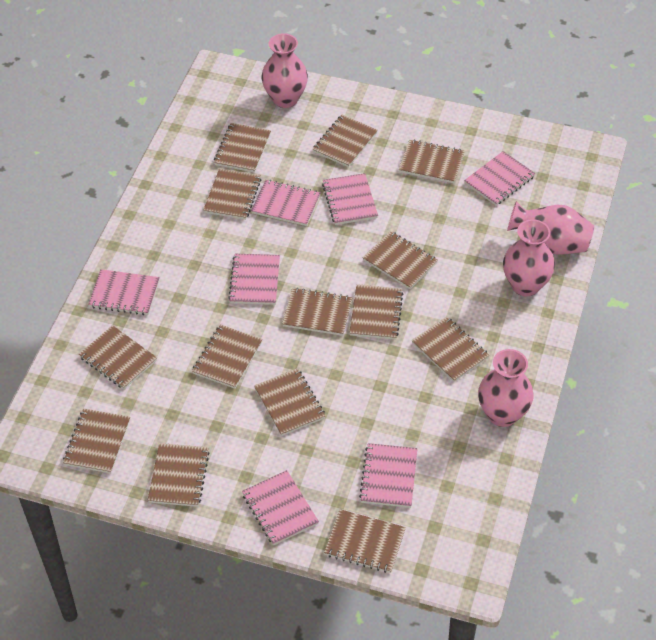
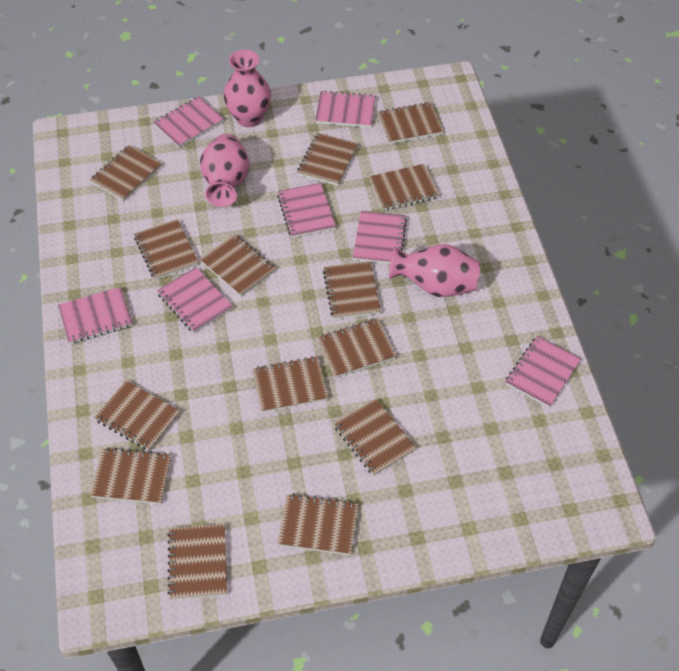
pink vase: 4 -> 3

